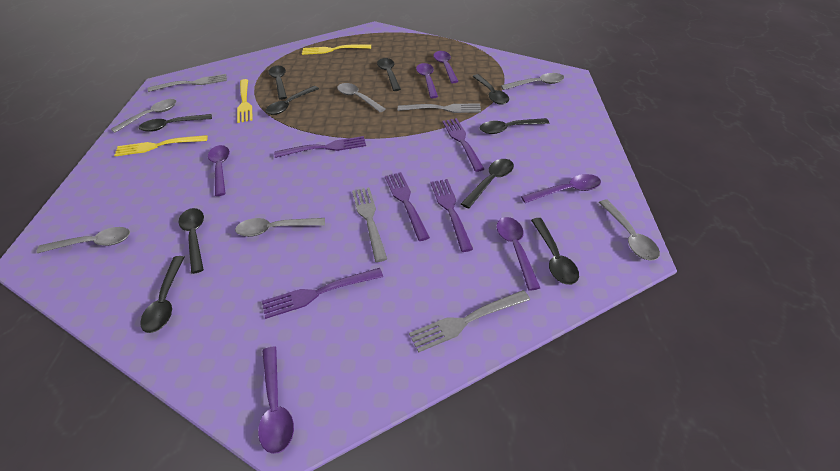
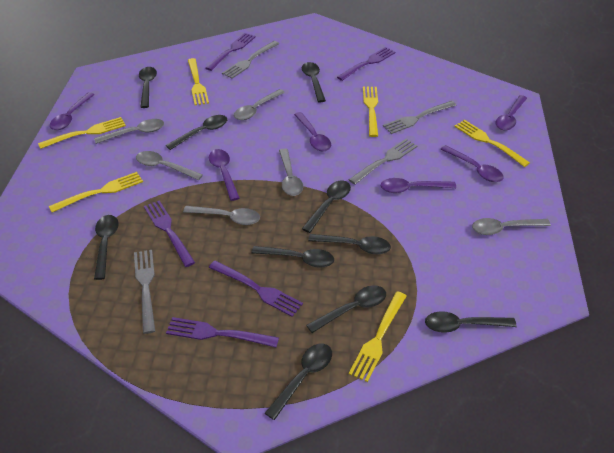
yellow fork: 3 -> 6

